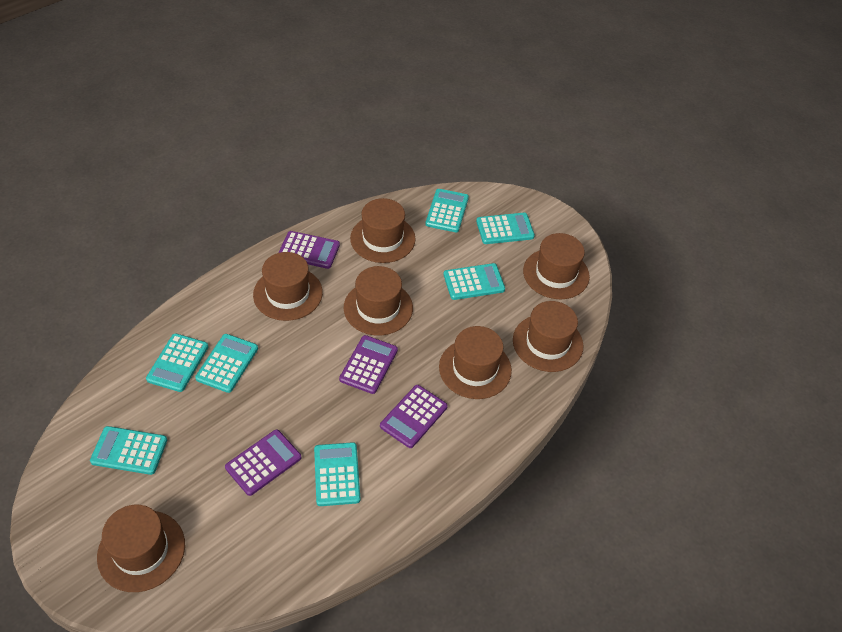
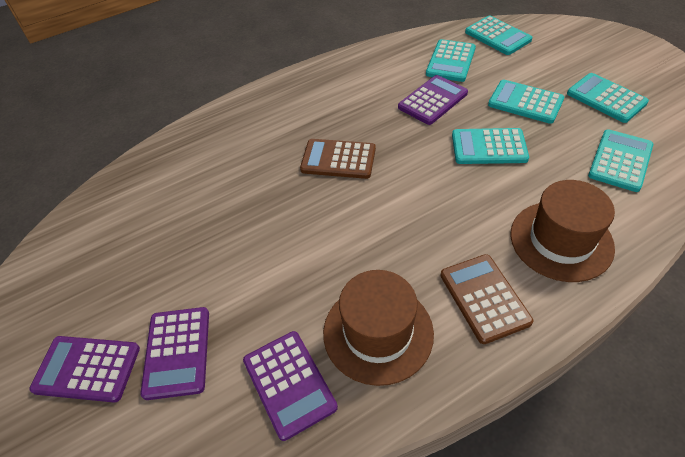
brown calculator: 0 -> 2
brown hat: 7 -> 2
turquoise calculator: 7 -> 6

